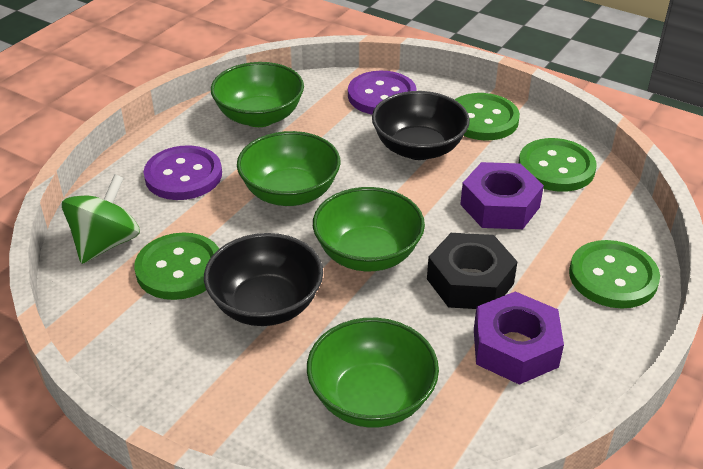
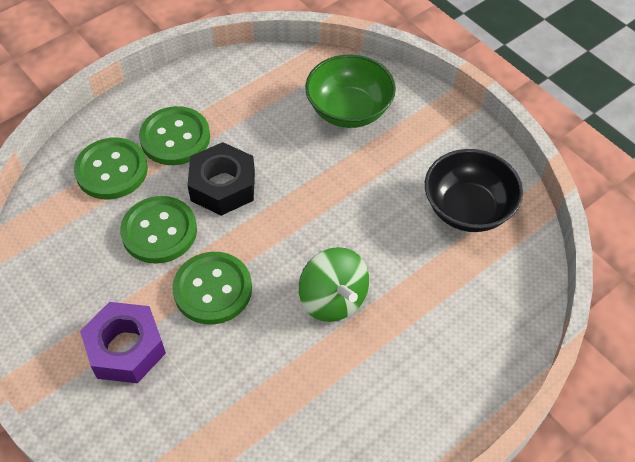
black bowl: 2 -> 1
green bowl: 4 -> 1
purple button: 2 -> 0
purple nut: 2 -> 1

